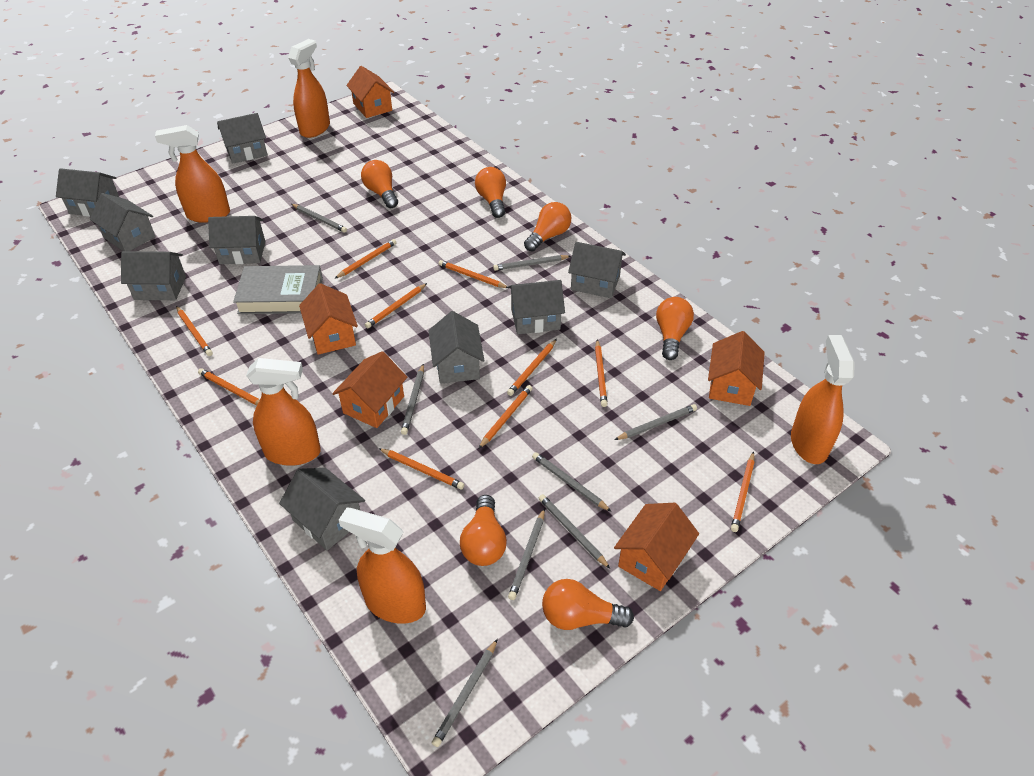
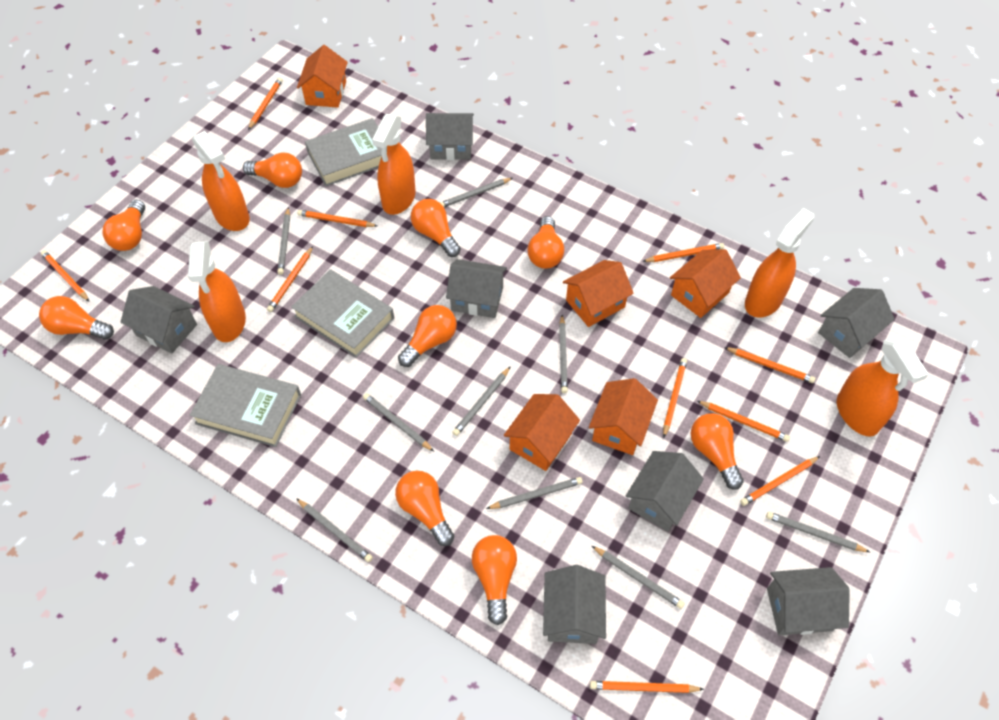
grey book: 1 -> 3
grey house: 9 -> 7
grey pencil: 8 -> 9
orange light bulb: 6 -> 9

